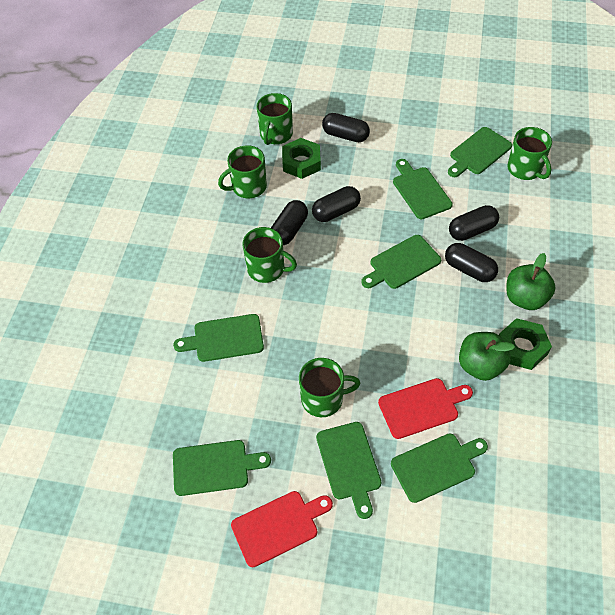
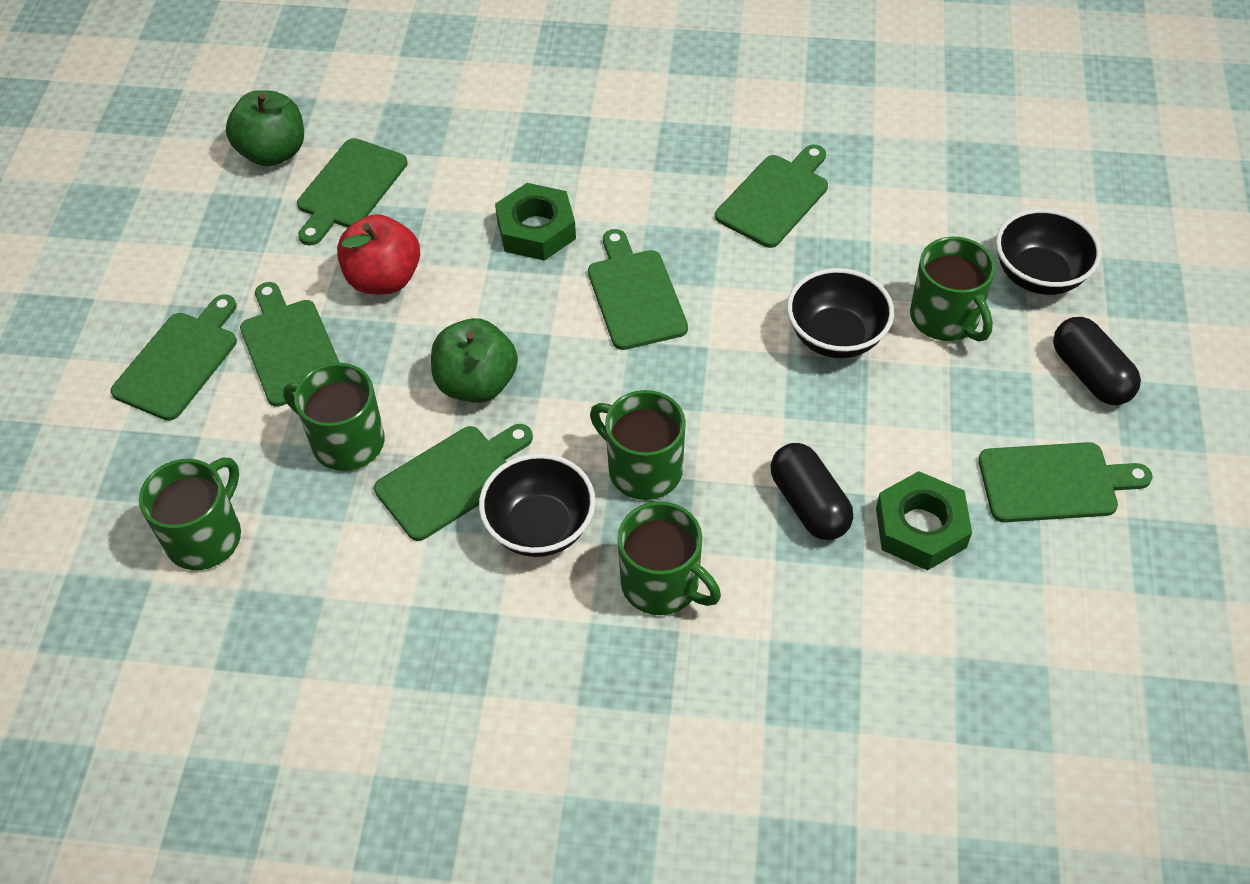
black bowl: 0 -> 3
black capsule: 5 -> 2
red apple: 0 -> 1
red cutting board: 2 -> 0

